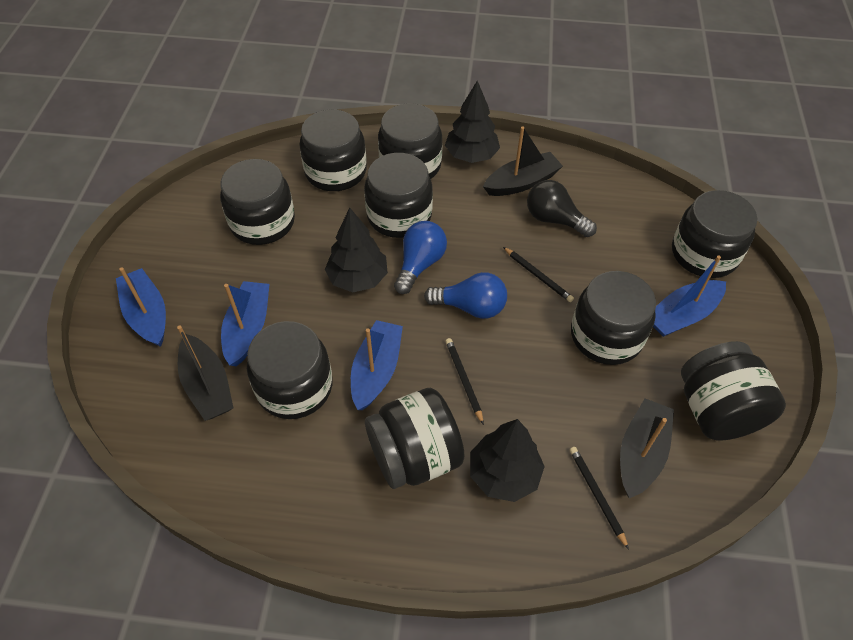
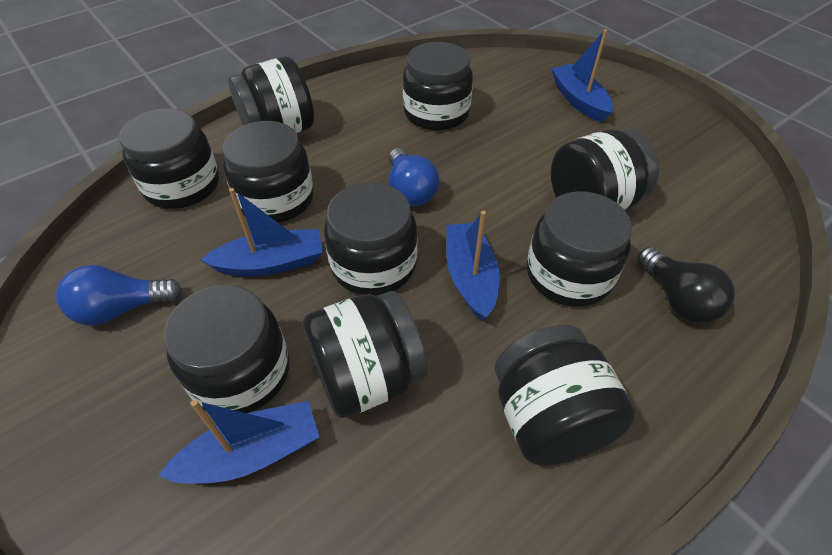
black boat: 3 -> 0
black jar: 9 -> 10
black pencil: 3 -> 0
black tree: 3 -> 0

